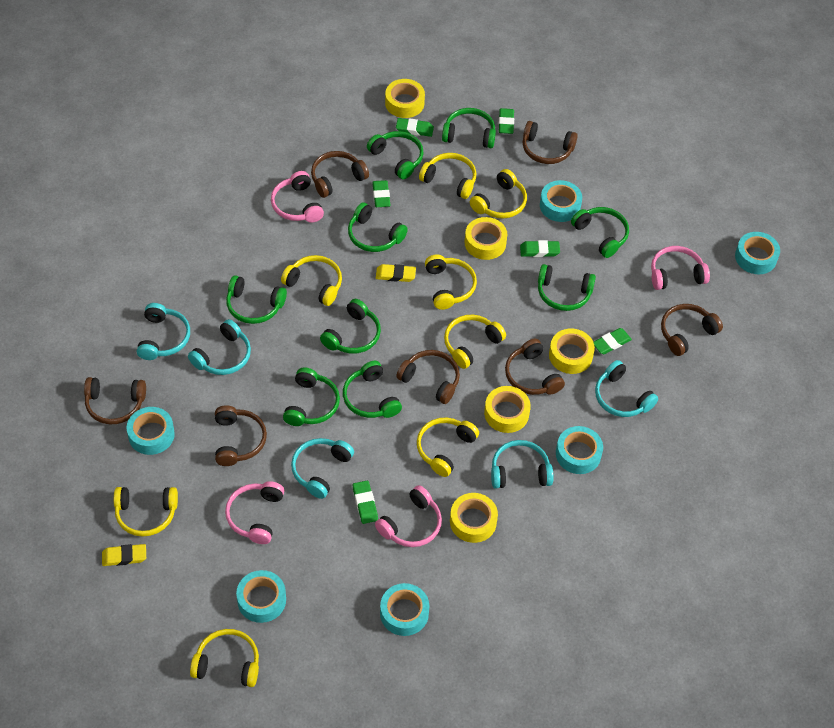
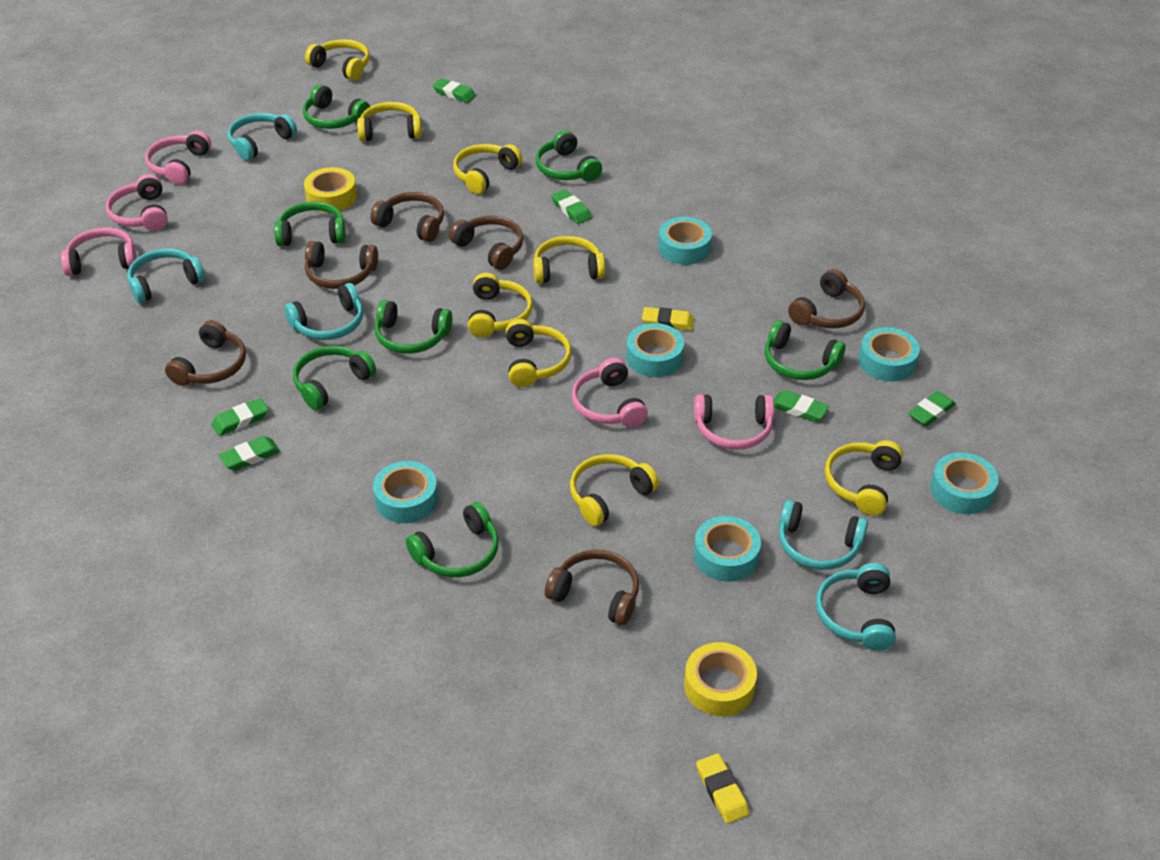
brown headphones: 7 -> 6
green headphones: 9 -> 7
pink headphones: 4 -> 5
yellow tape: 5 -> 2

